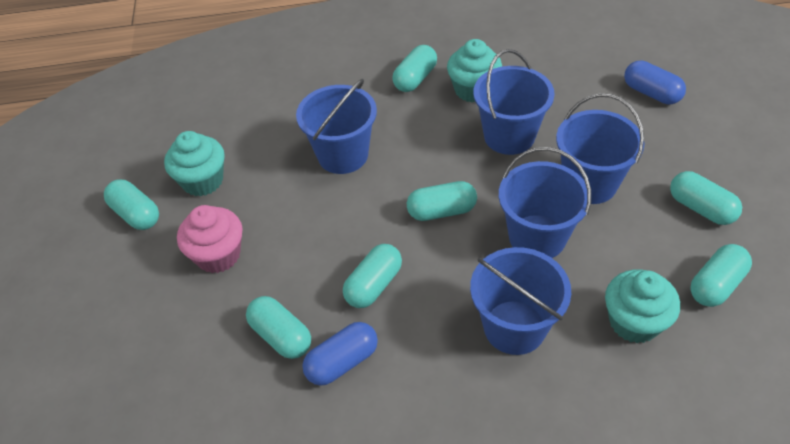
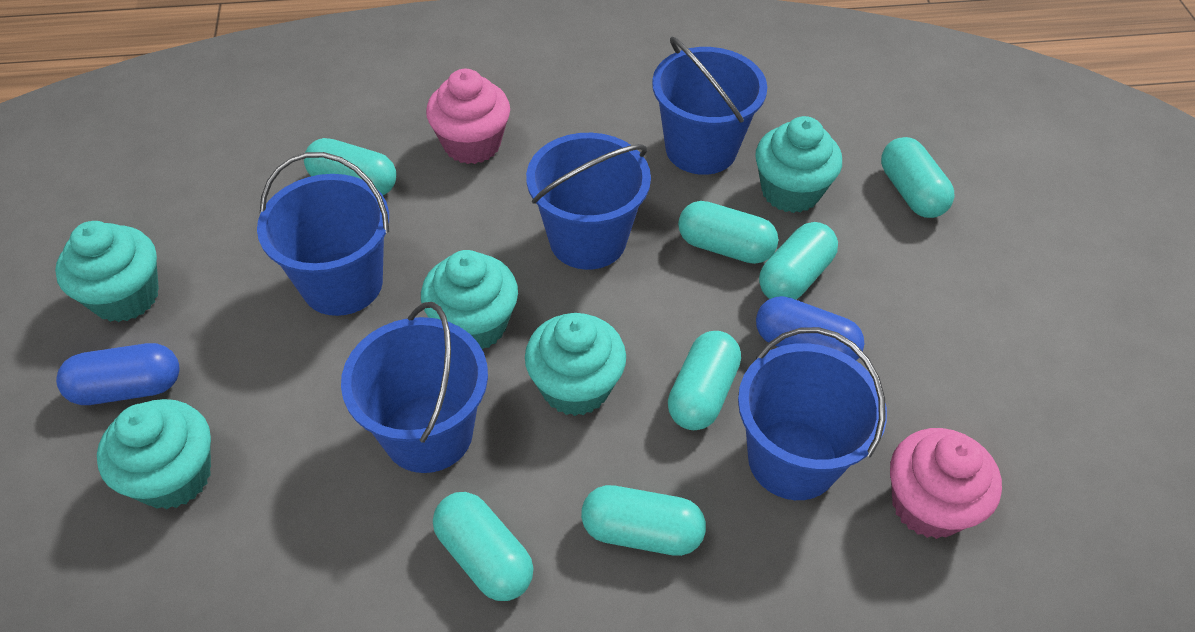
pink cupcake: 1 -> 2
turquoise cupcake: 3 -> 5

